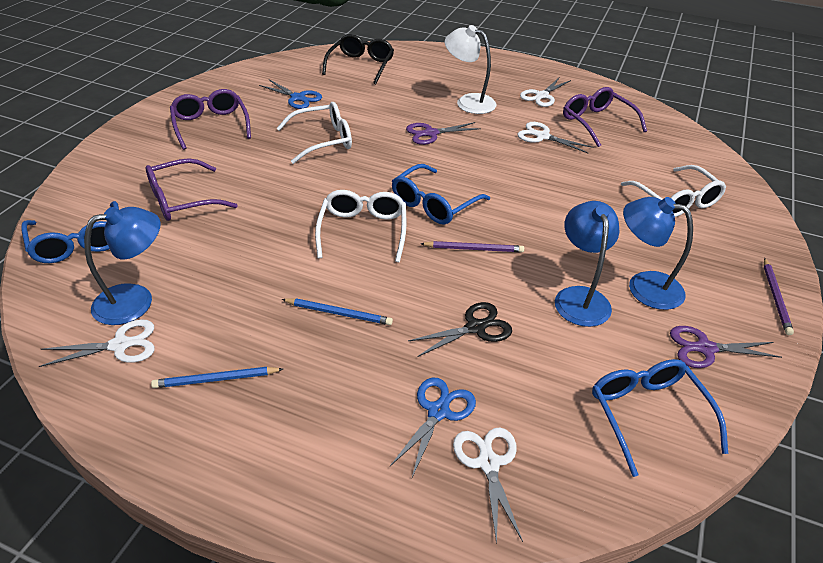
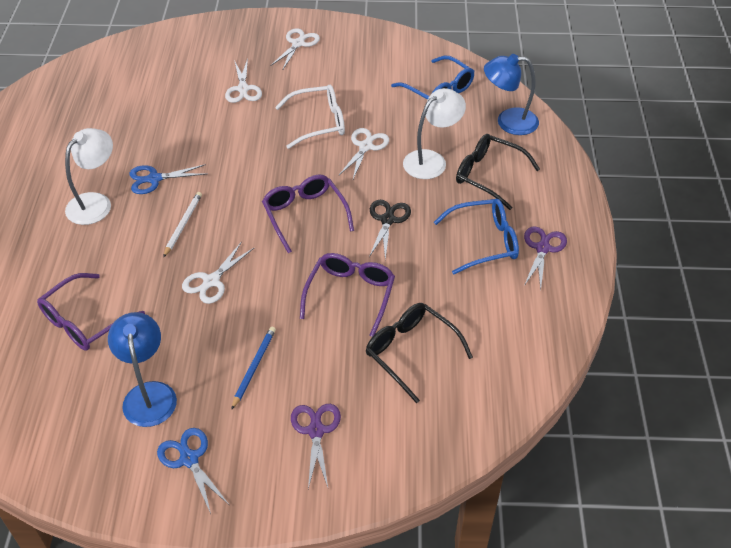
black glasses: 1 -> 2
blue glasses: 3 -> 2
blue lamp: 3 -> 2
blue pencil: 2 -> 1
purple pencil: 2 -> 0
white glasses: 3 -> 1
white lamp: 1 -> 2
white pencil: 0 -> 1

